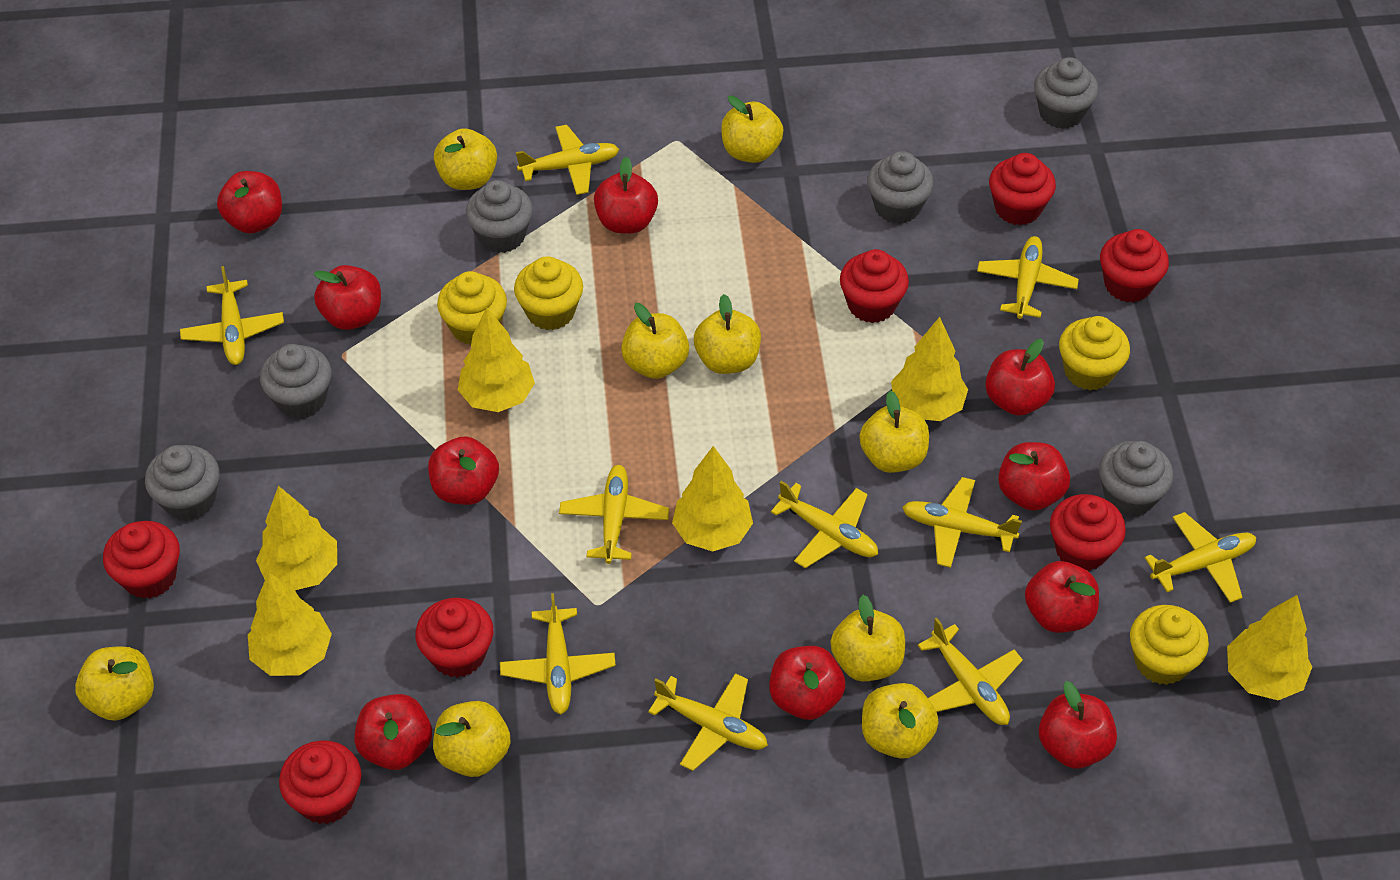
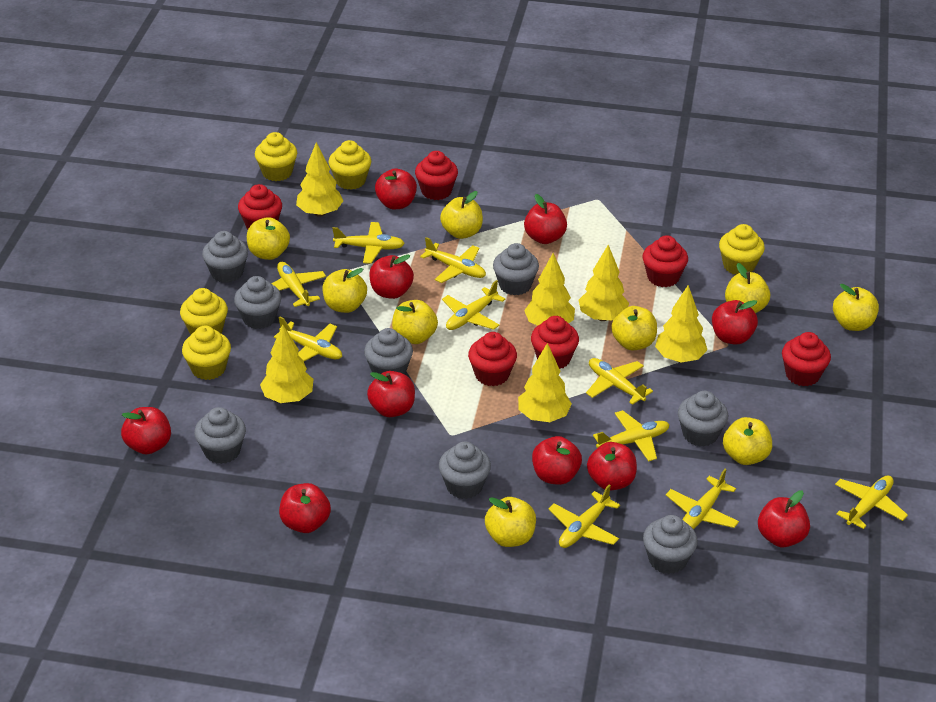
grey cupcake: 6 -> 8
red cupcake: 7 -> 6
yellow cupcake: 4 -> 5

